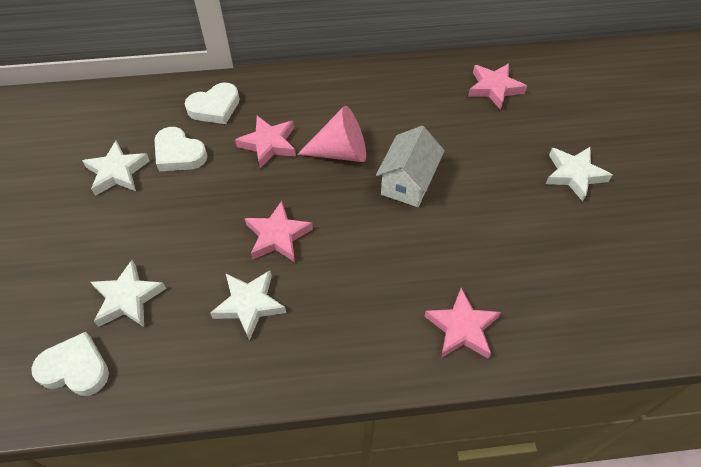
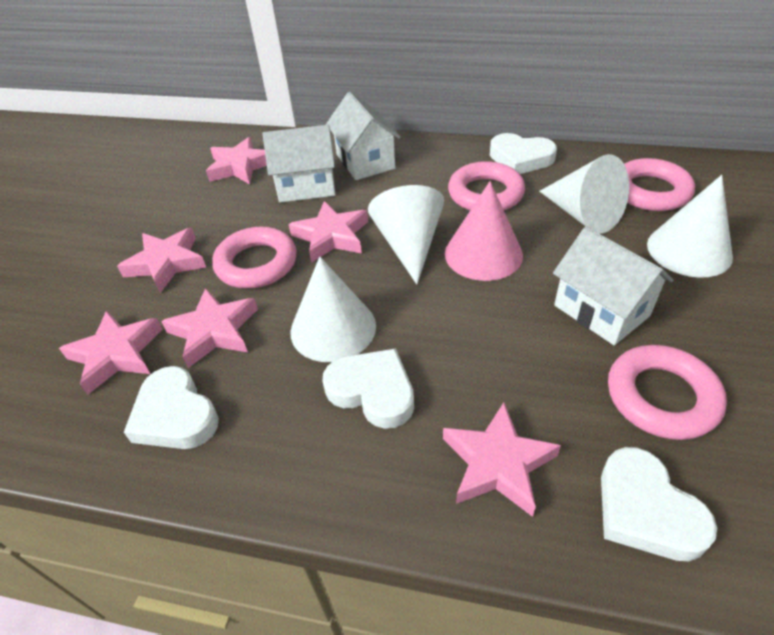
pink ring: 0 -> 4
pink star: 4 -> 6
white cone: 0 -> 4
white heart: 3 -> 4
white house: 1 -> 3
white star: 4 -> 0

